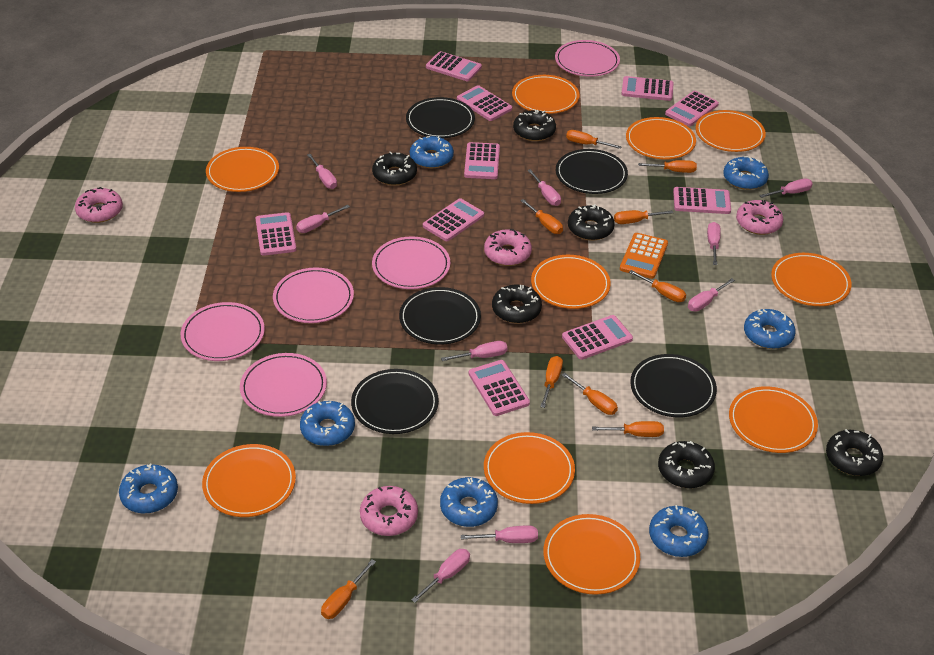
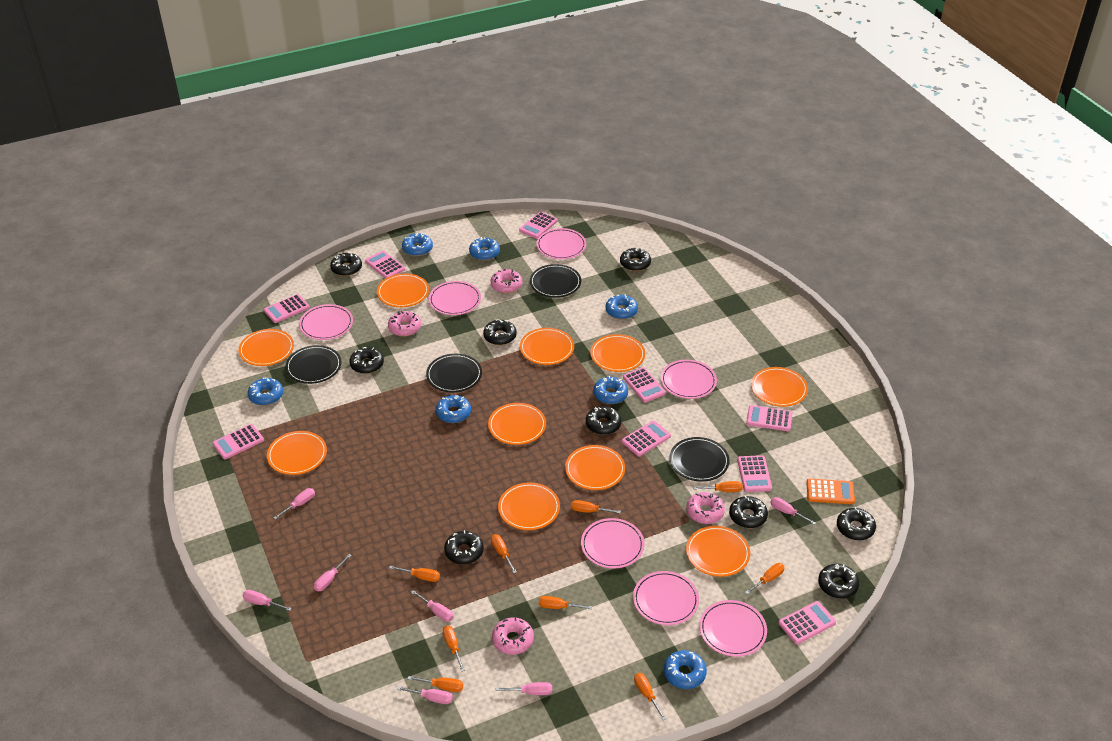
black donut: 6 -> 9
black plate: 5 -> 4
pink calculator: 10 -> 9
pink plate: 5 -> 7
pink screwdriver: 9 -> 7

